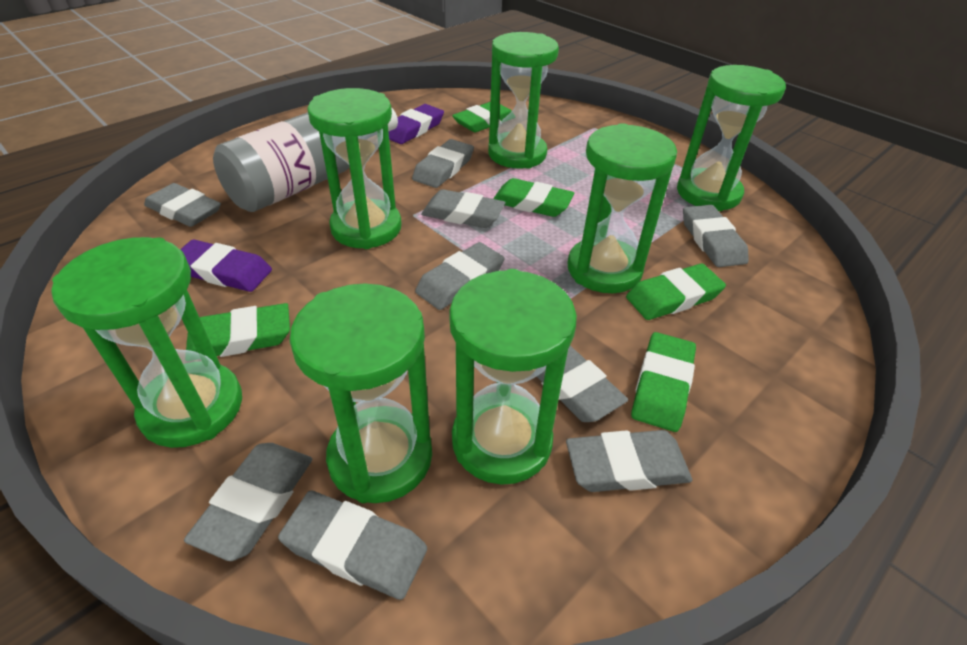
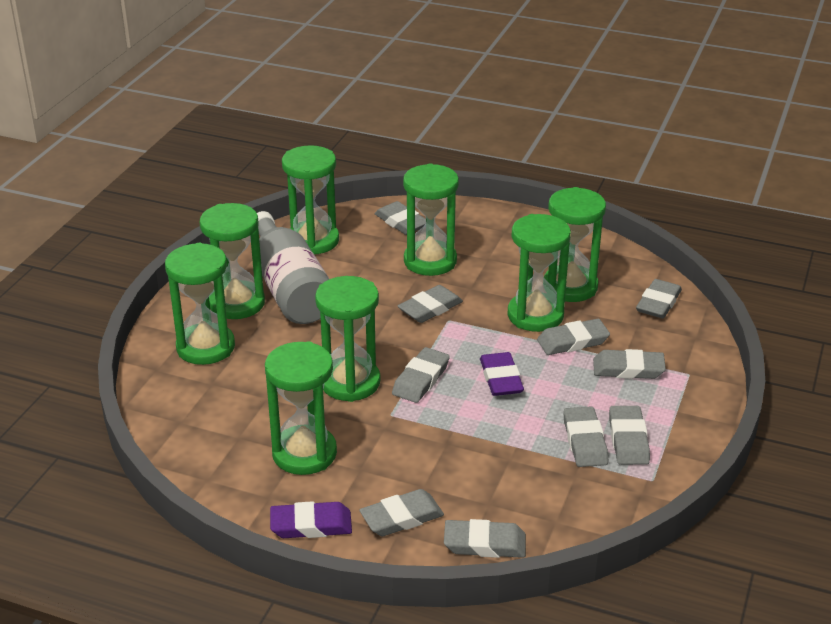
green eraser: 5 -> 0
green hourglass: 7 -> 8
grey eraser: 9 -> 10

